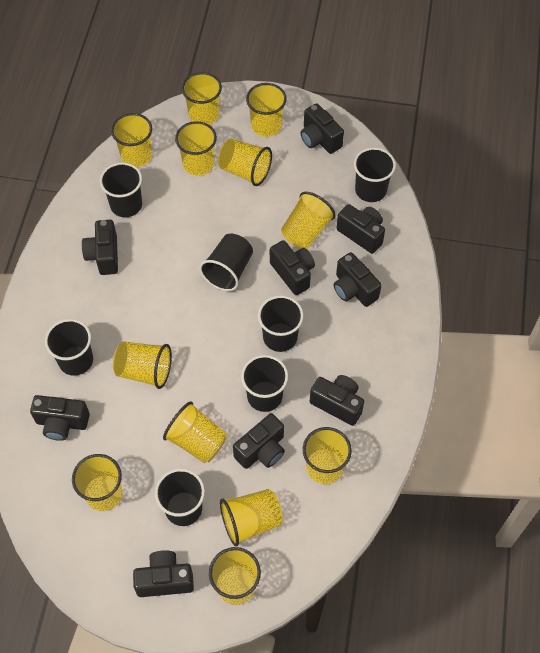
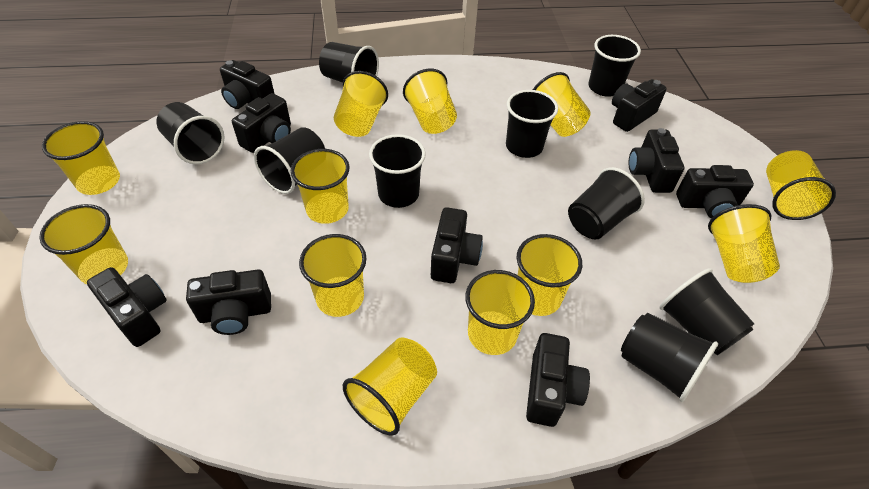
black cup: 7 -> 9

